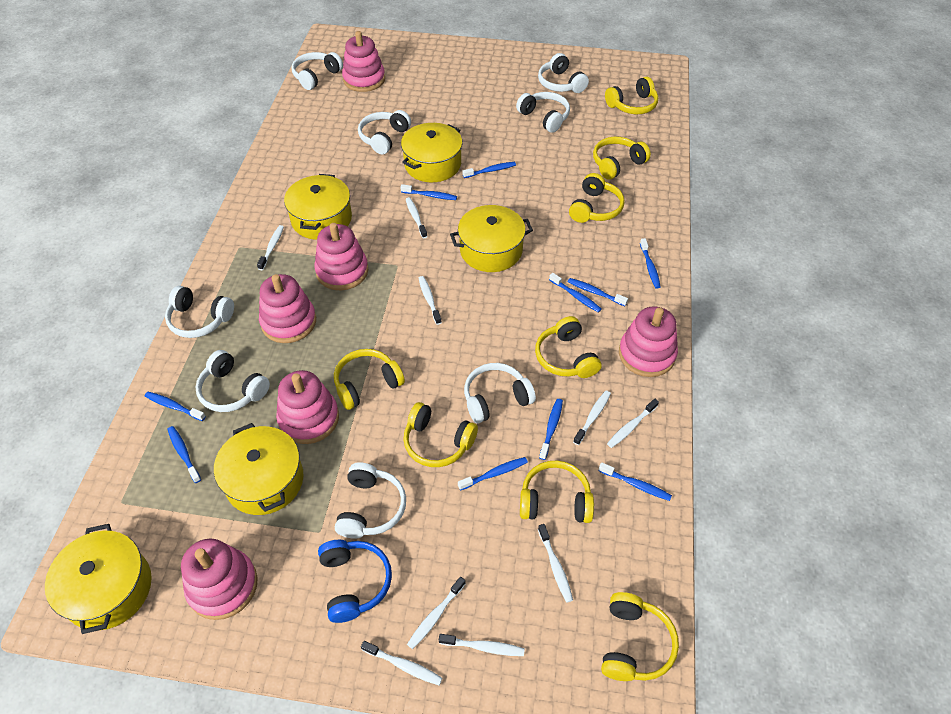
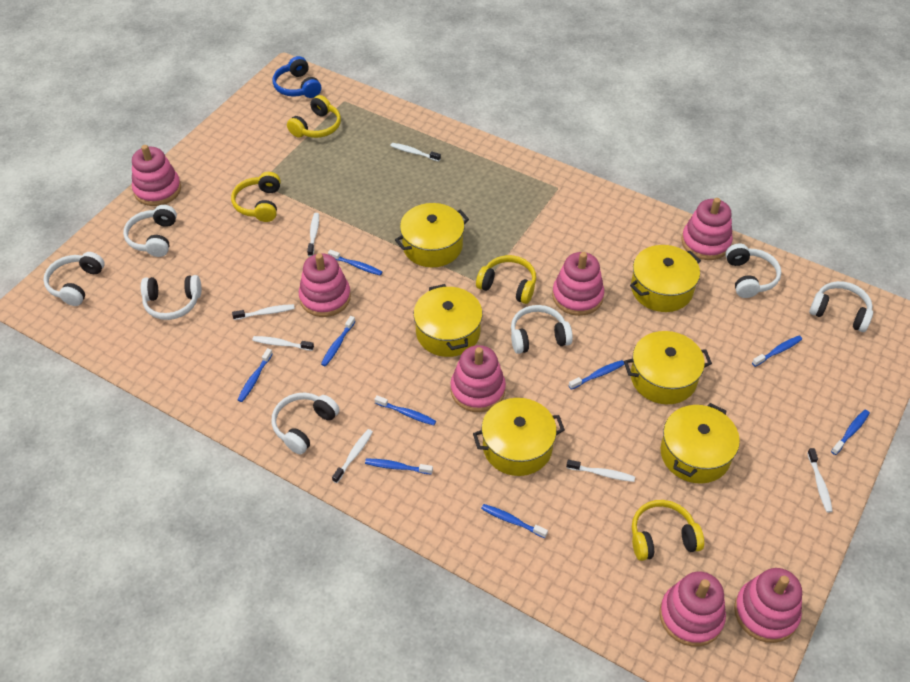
blue toothbrush: 10 -> 9
pink stacking toy: 6 -> 7
white headphones: 8 -> 7
white toothbrush: 9 -> 7
yellow headphones: 8 -> 4
yellow pot: 5 -> 6

